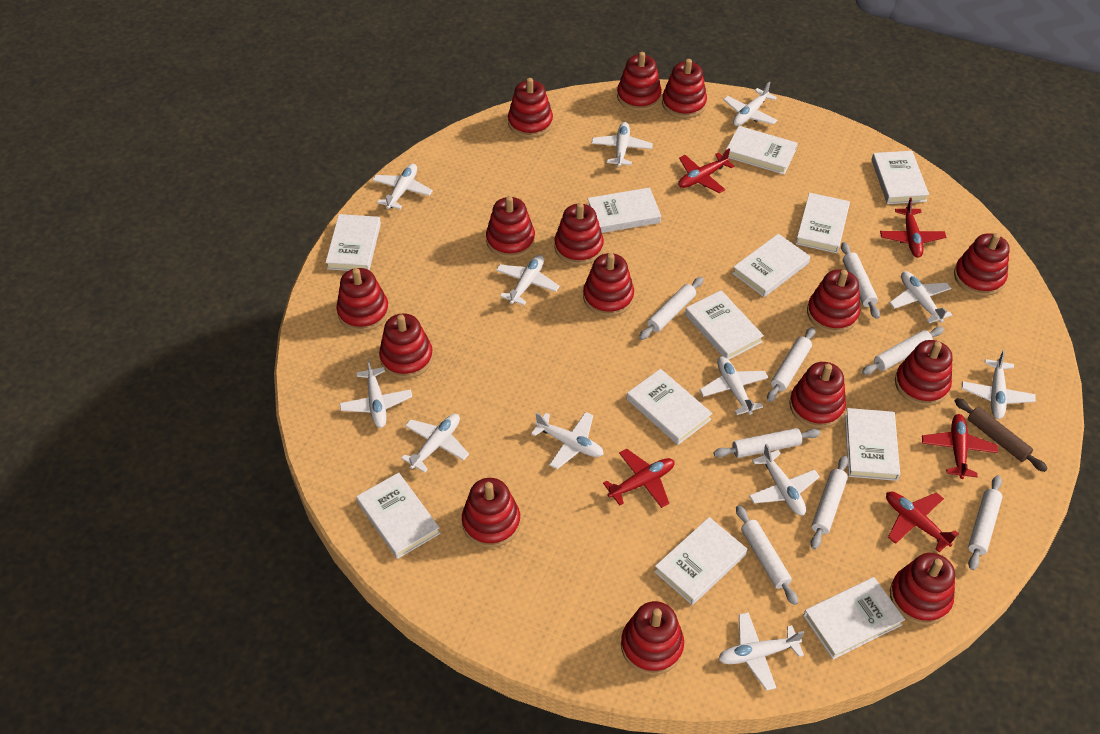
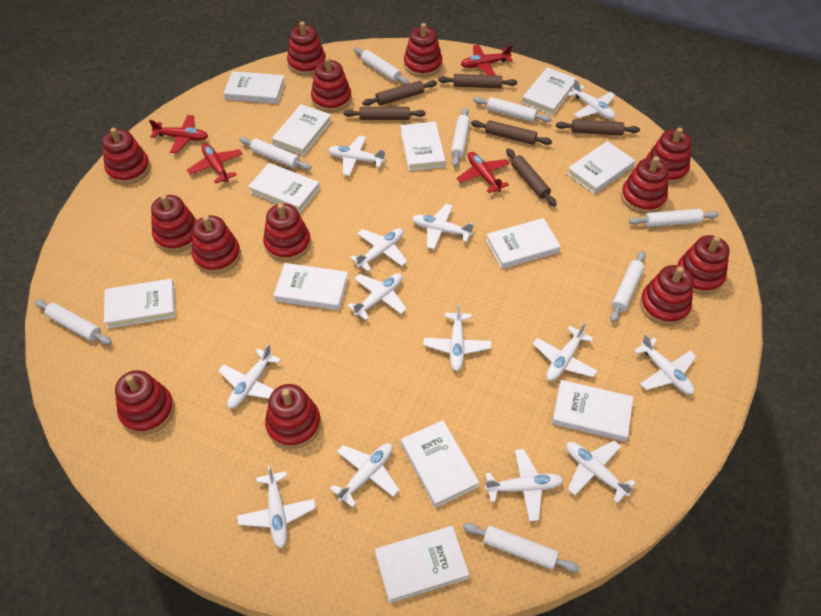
brown rolling pin: 1 -> 6
red plane: 5 -> 4
red stacking toy: 15 -> 13
white plane: 12 -> 13

